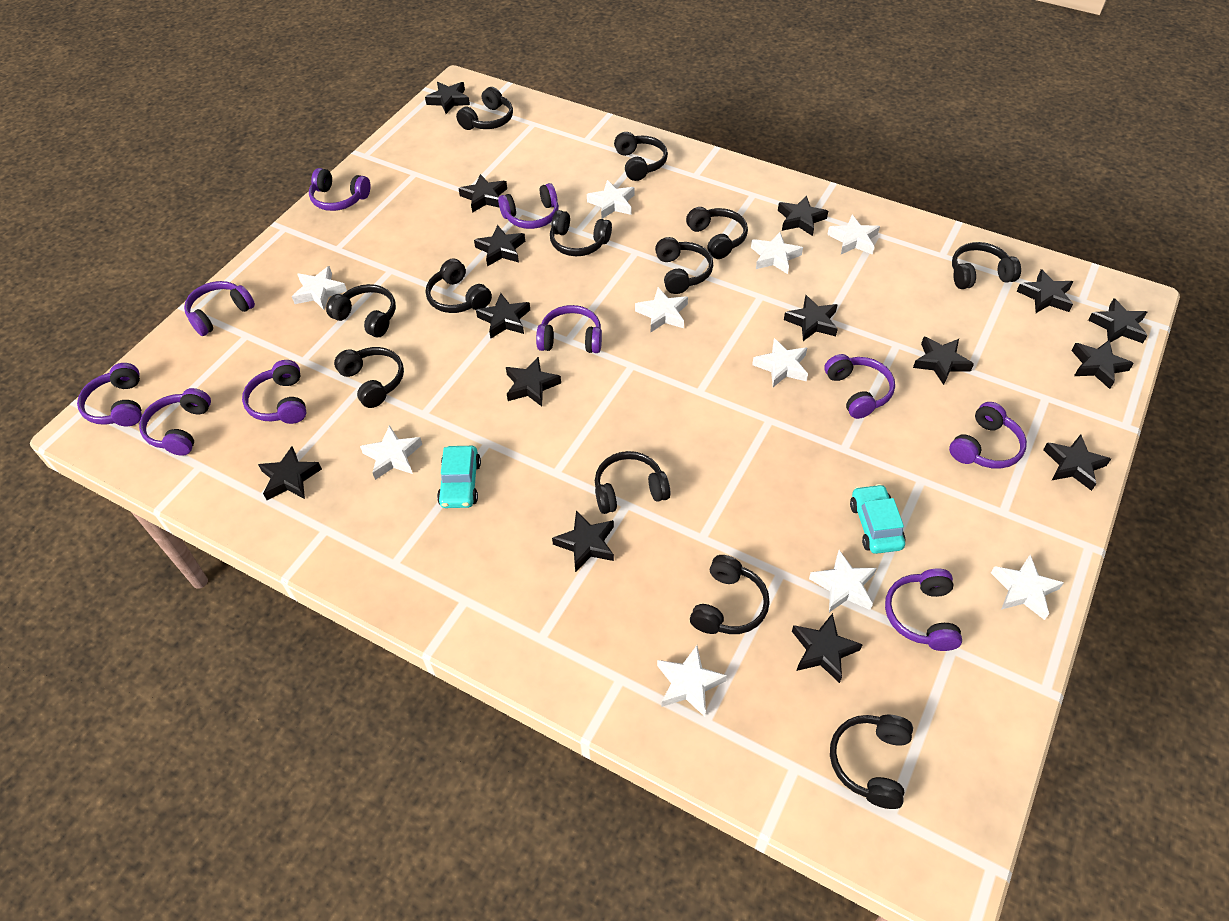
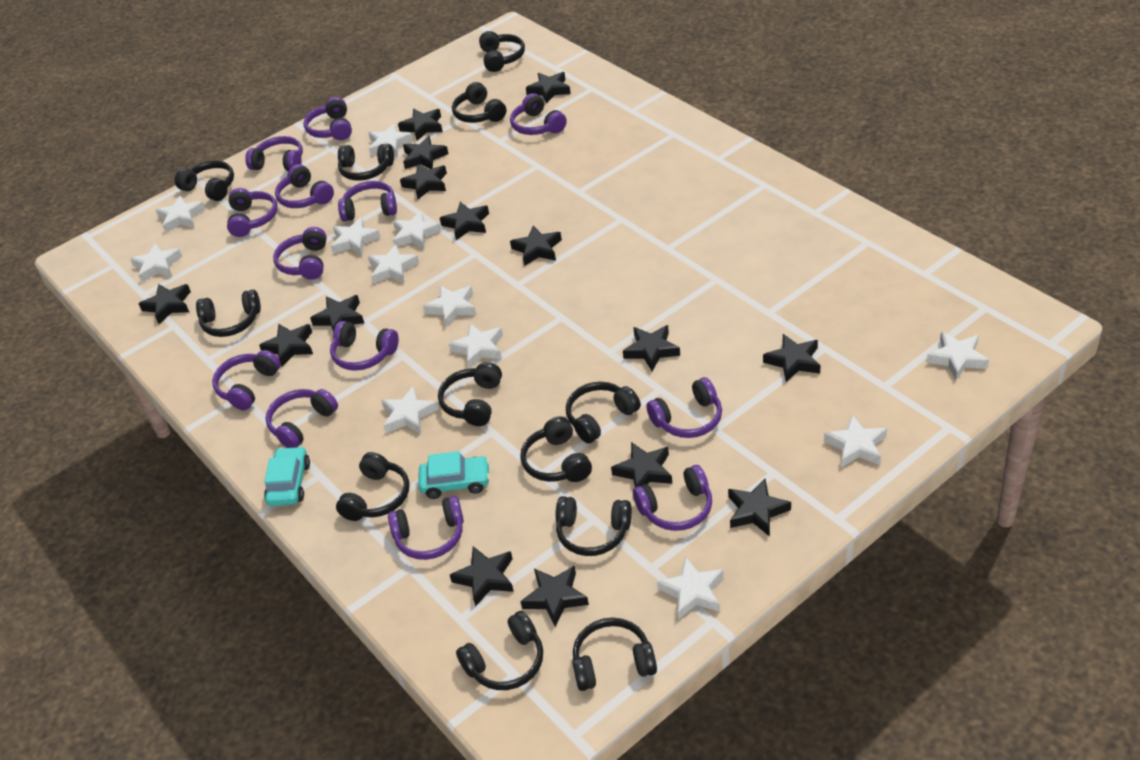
purple headphones: 10 -> 13
white star: 10 -> 12

